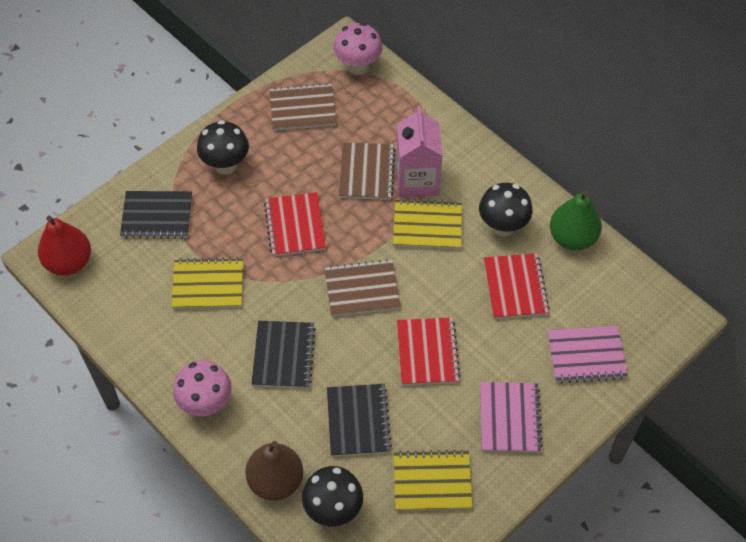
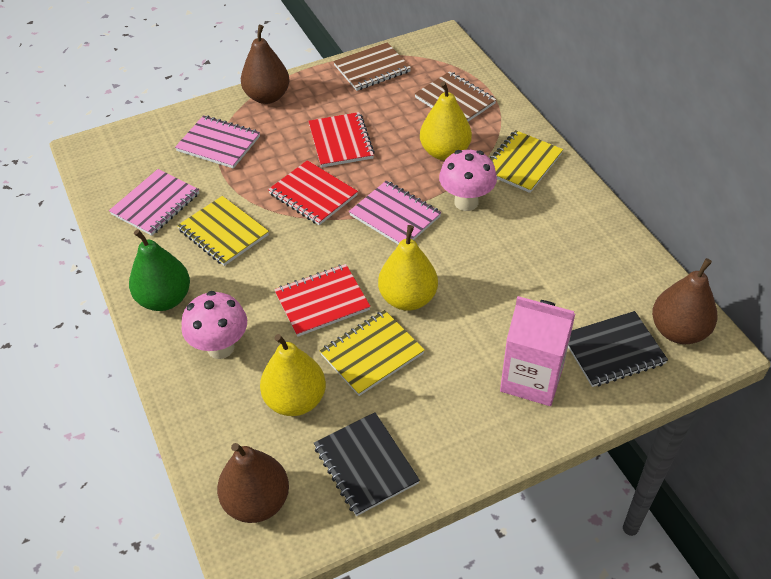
black mushroom: 3 -> 0
black notebook: 3 -> 2
brown notebook: 3 -> 2
brown pear: 1 -> 3
pink notebook: 2 -> 3
red pear: 1 -> 0
yellow pear: 0 -> 3

